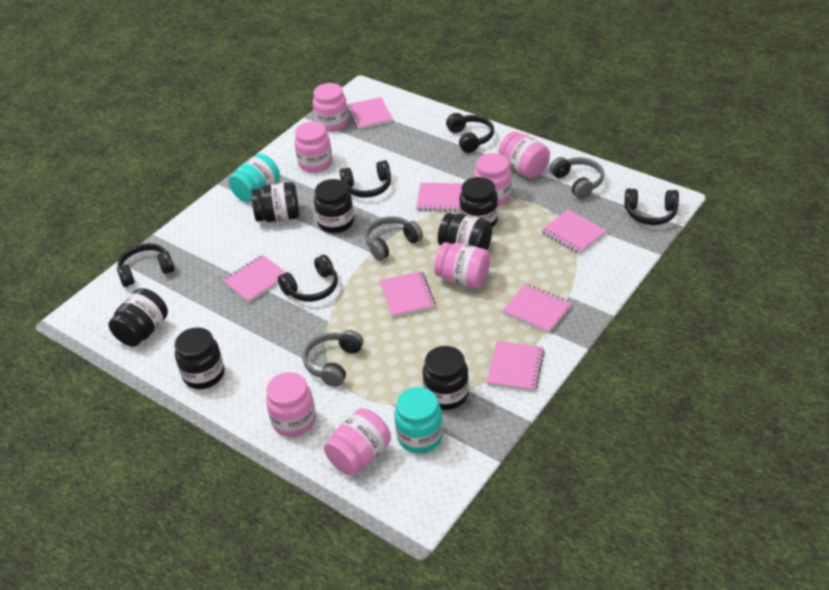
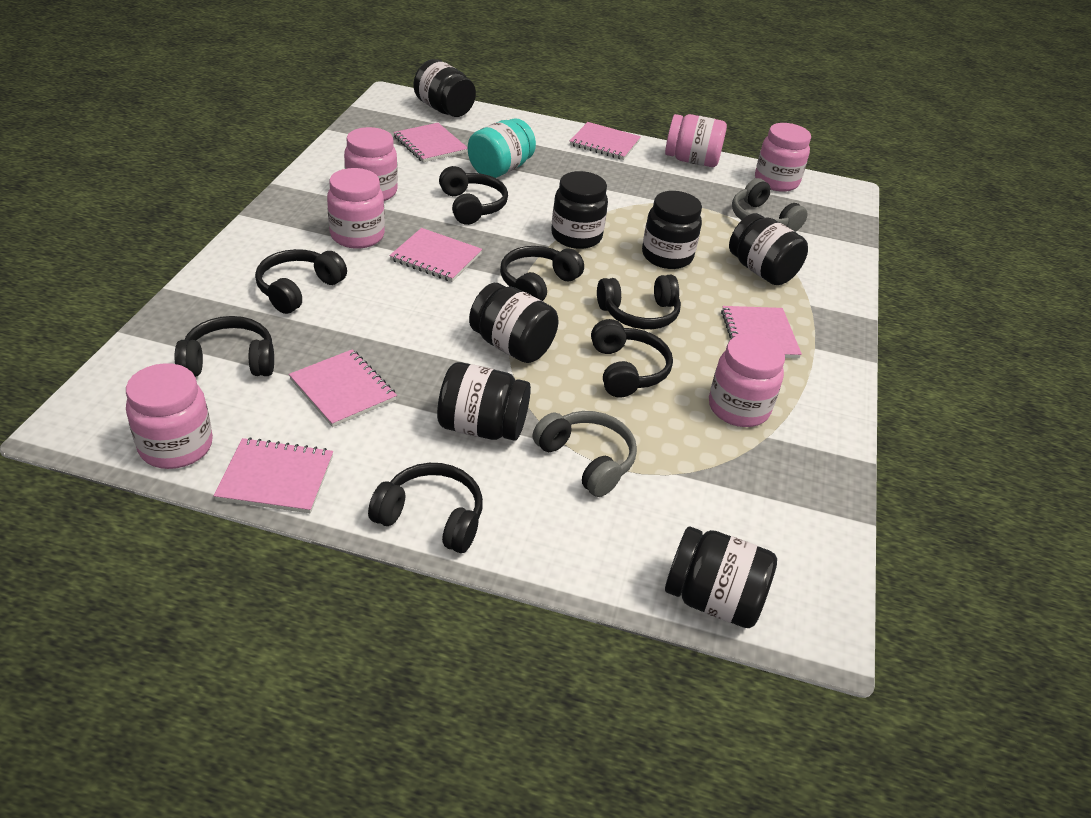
black headphones: 5 -> 7
grey headphones: 3 -> 2
pink jar: 7 -> 6
pink notebook: 7 -> 6
turquoise jar: 2 -> 1

